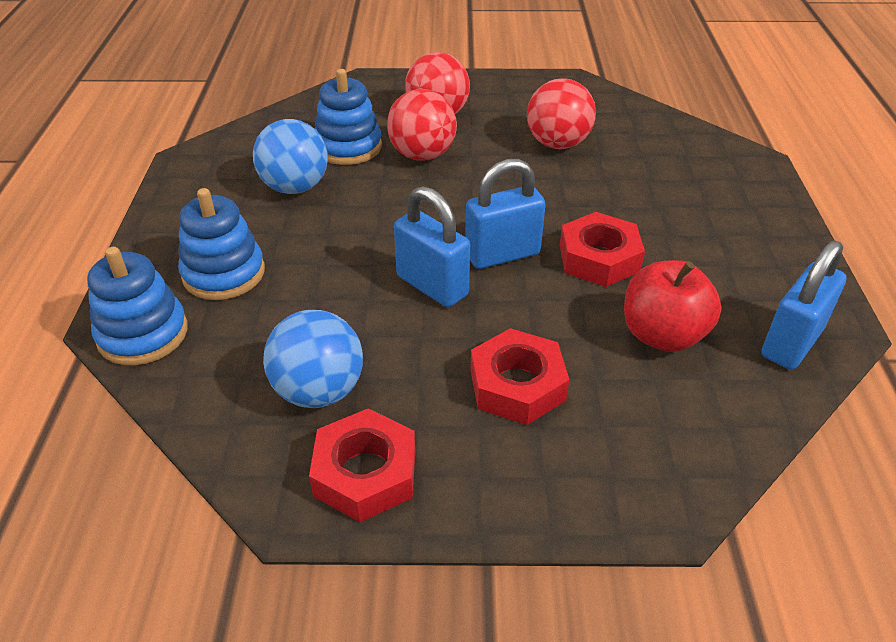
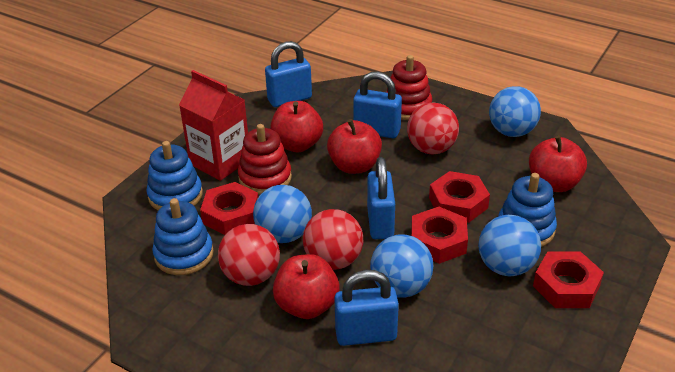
blue ball: 2 -> 4
blue padlock: 3 -> 4
red apple: 1 -> 4
red carton: 0 -> 1
red nut: 3 -> 4
red stacking toy: 0 -> 2

